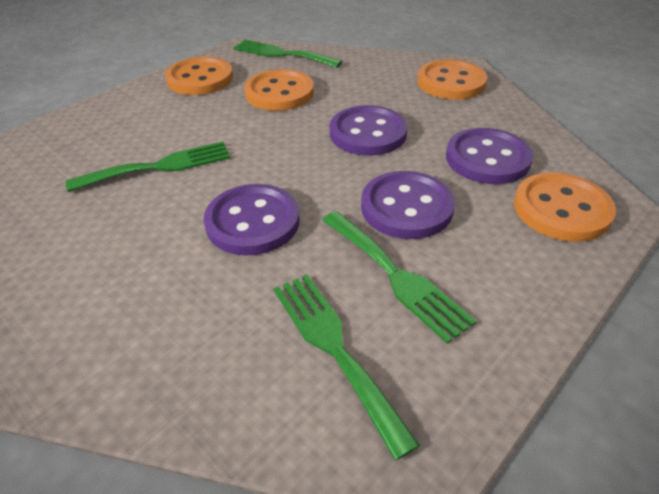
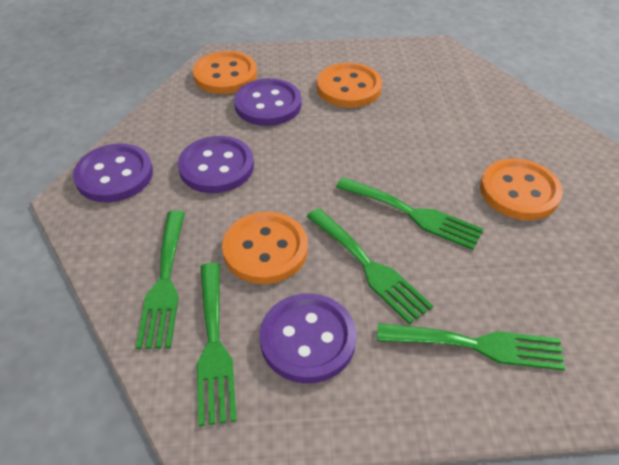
green fork: 4 -> 5

